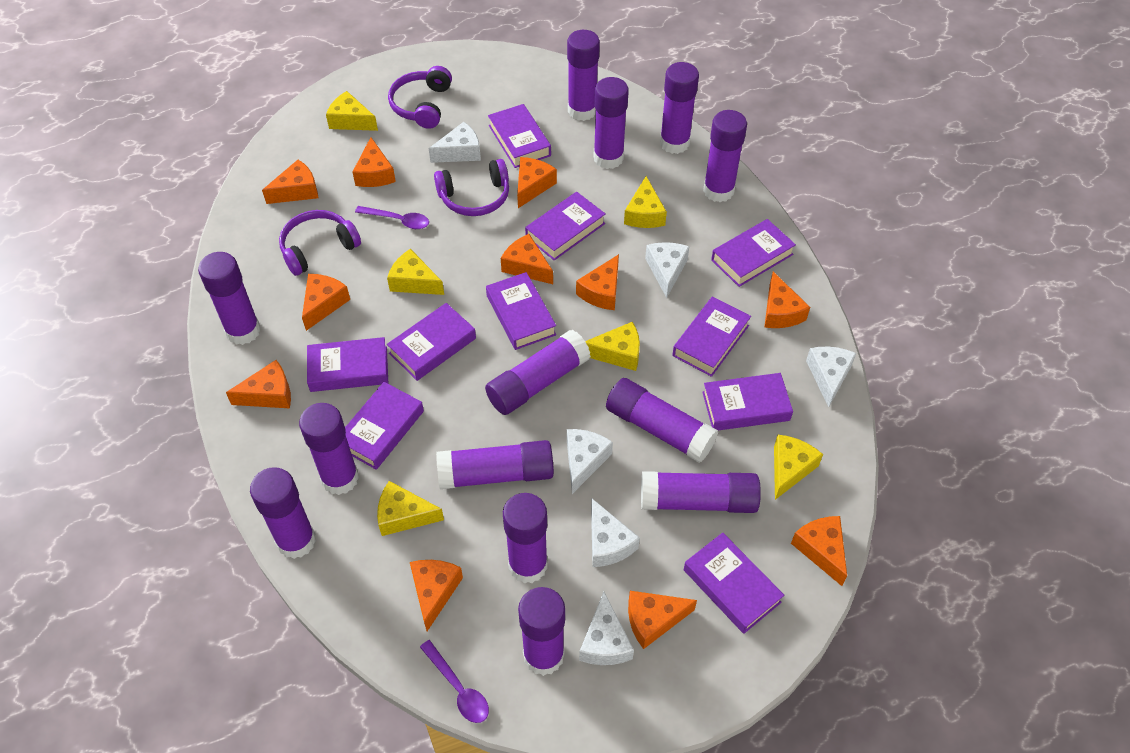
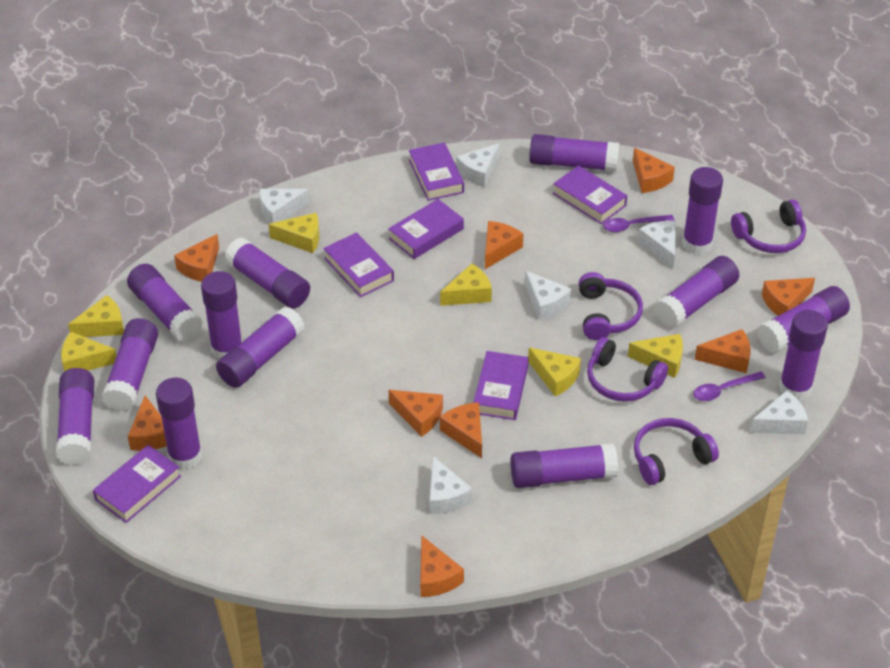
orange cheese: 11 -> 9
purple book: 10 -> 6
purple headphones: 3 -> 4

